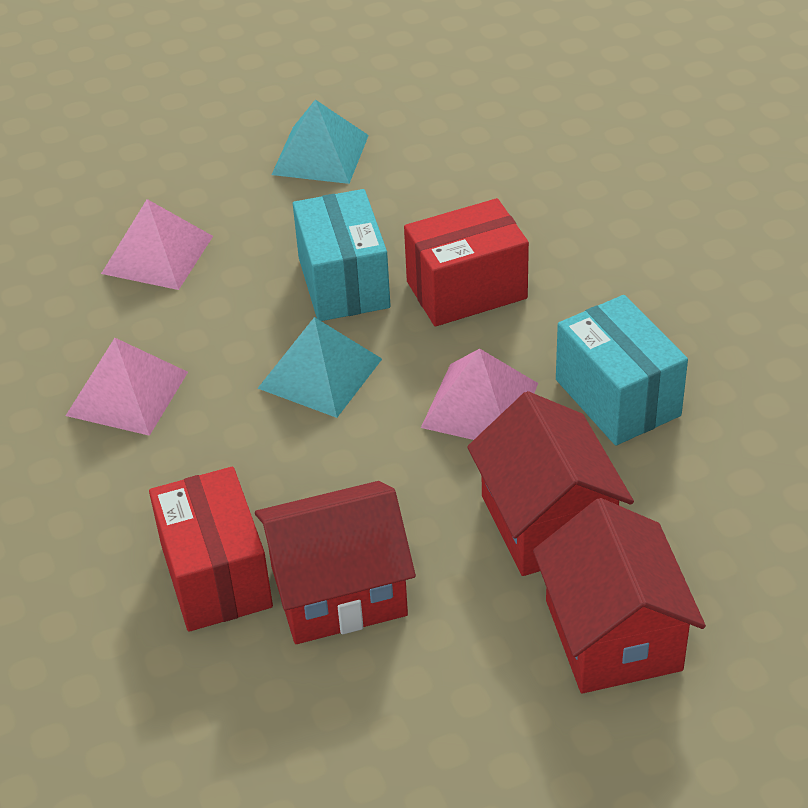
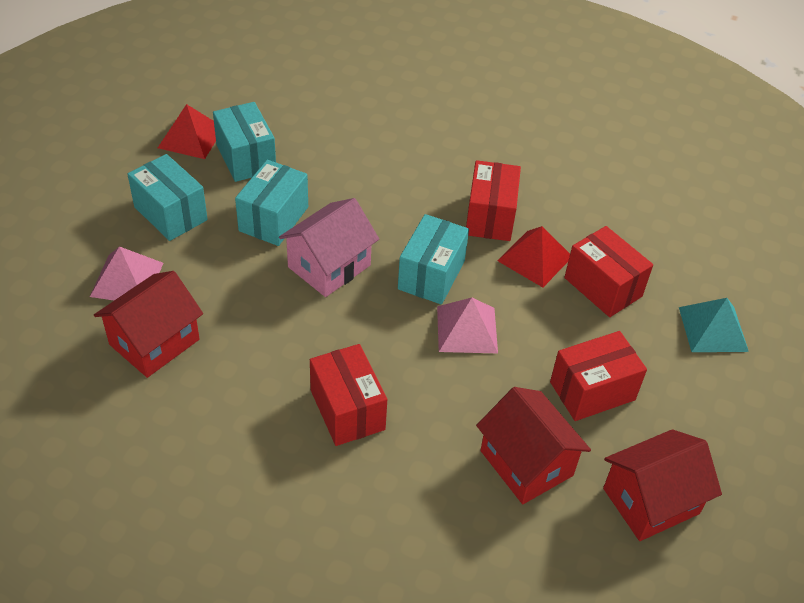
pink house: 0 -> 1
pink pyramid: 3 -> 2
red box: 2 -> 4
red pyramid: 0 -> 2
turquoise box: 2 -> 4
turquoise pyramid: 2 -> 1

